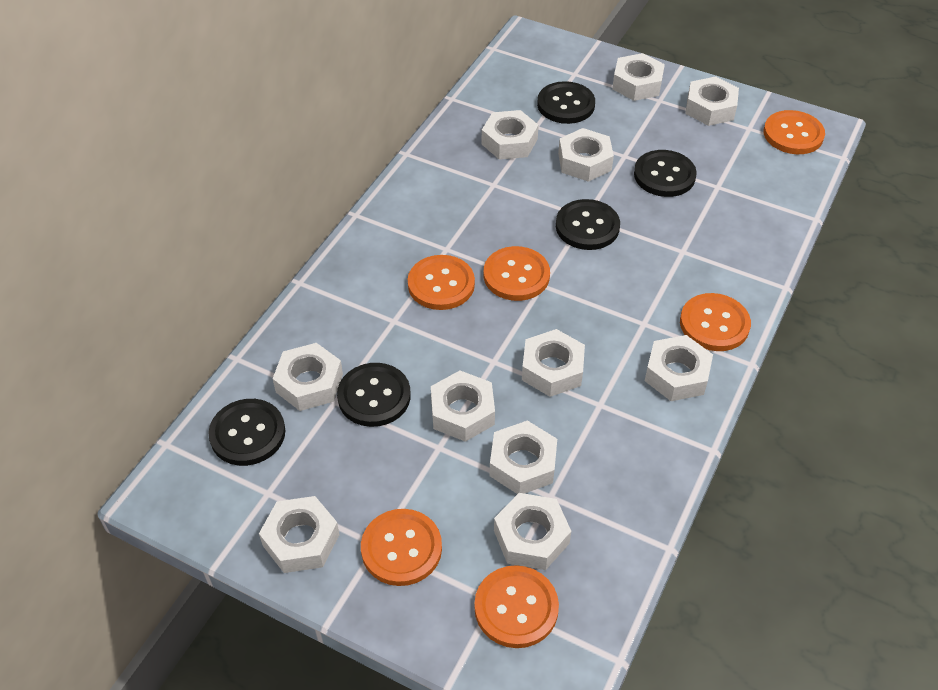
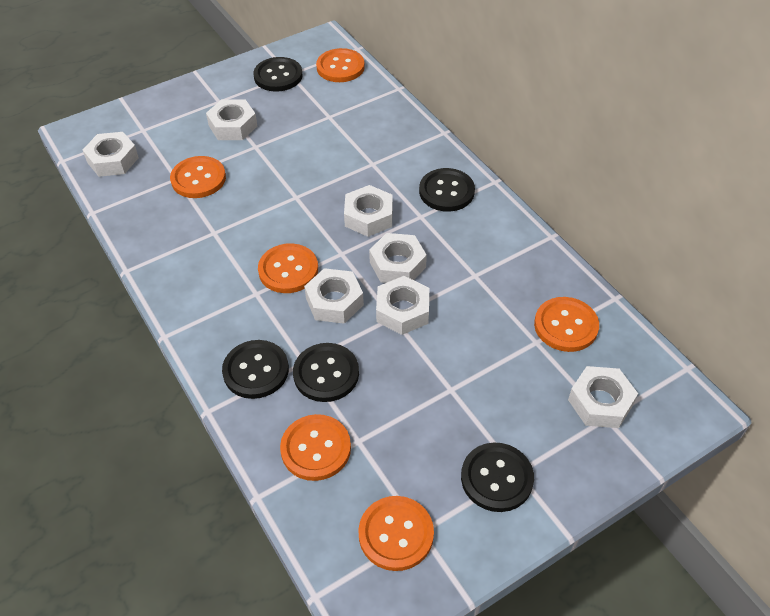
white nut: 11 -> 7

